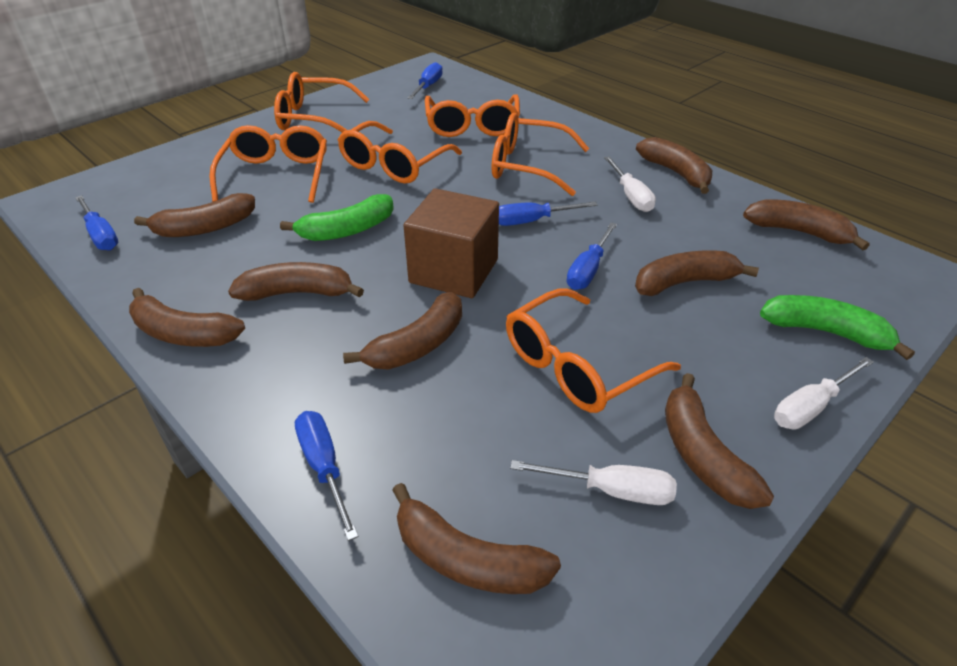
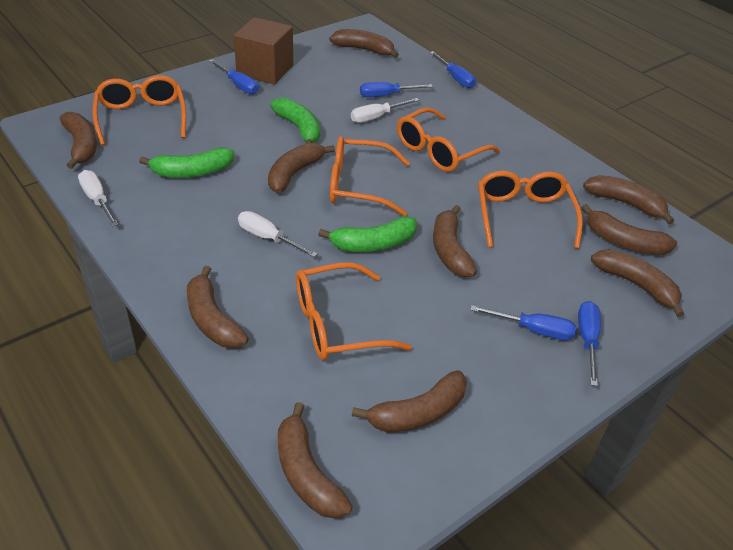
brown banana: 9 -> 10
green banana: 2 -> 3
orange glasses: 6 -> 5

